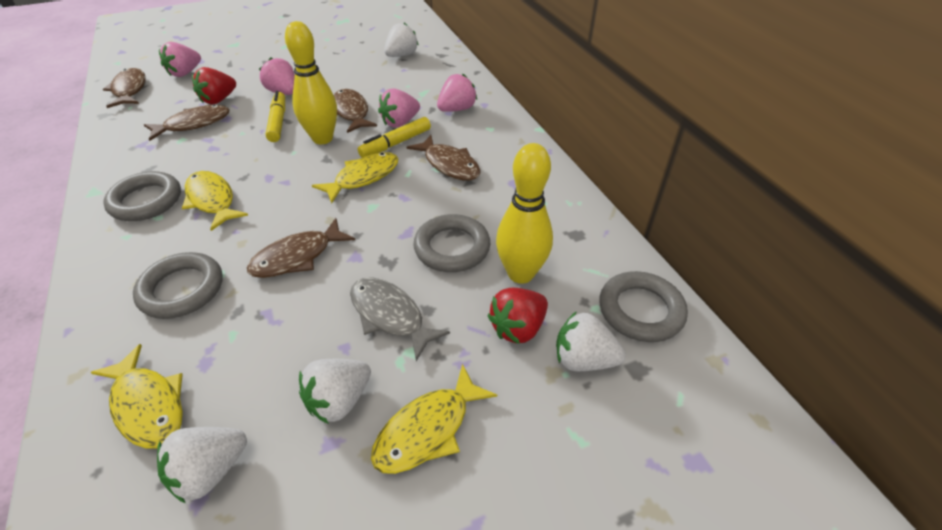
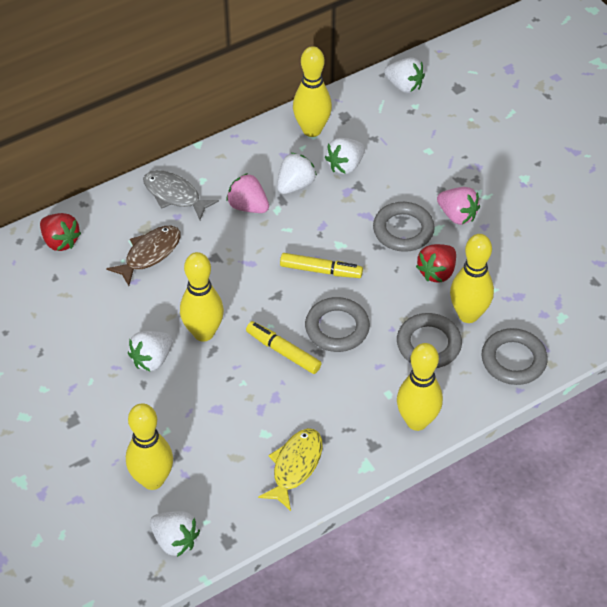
brown fish: 5 -> 1
pink strawberry: 4 -> 2
white strawberry: 4 -> 5
yellow bowling pin: 2 -> 5
yellow fish: 4 -> 1

